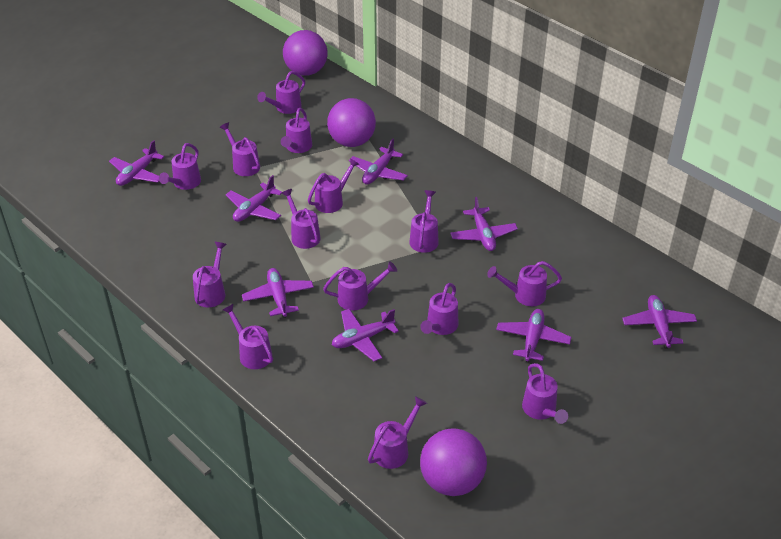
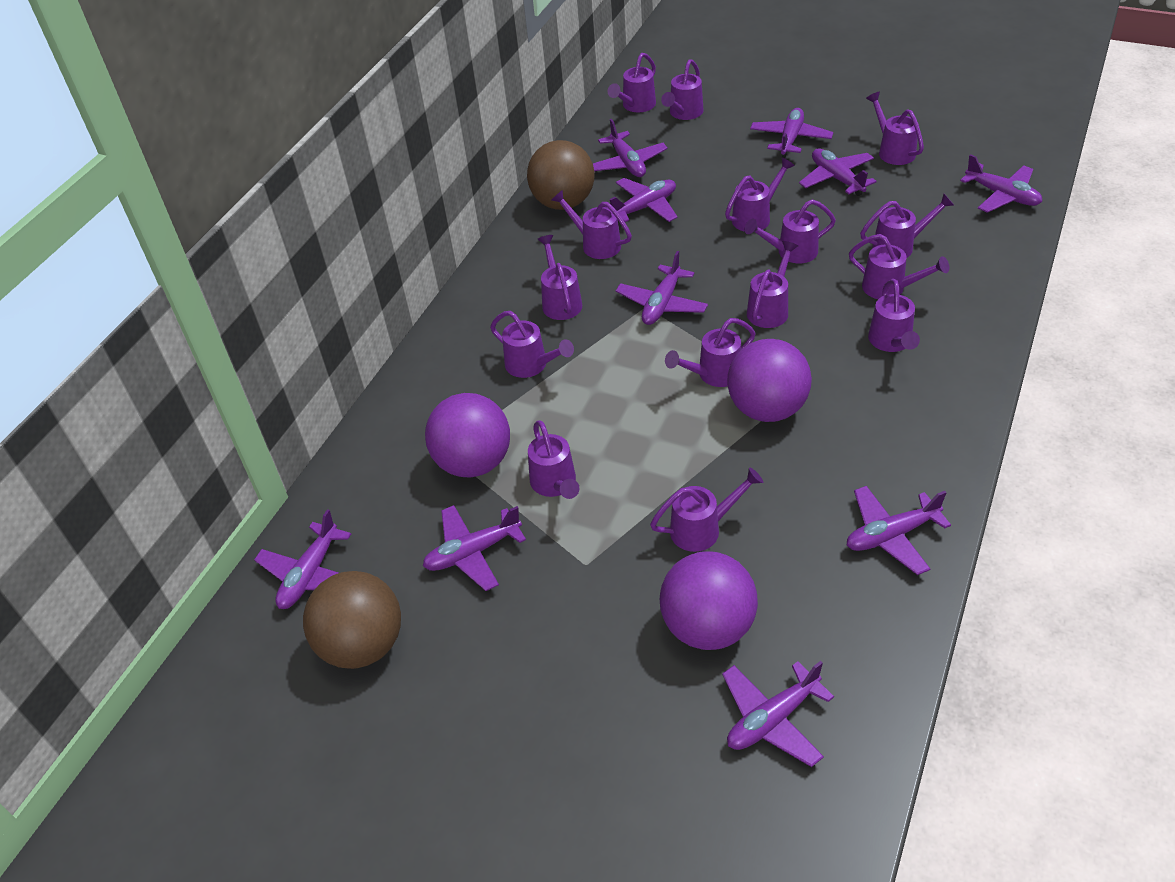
brown ball: 0 -> 2
purple plane: 8 -> 10
purple watering can: 14 -> 15

